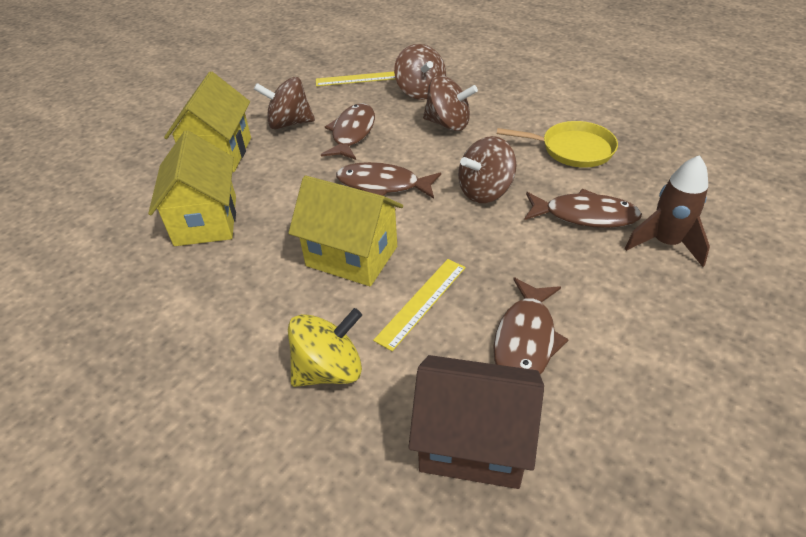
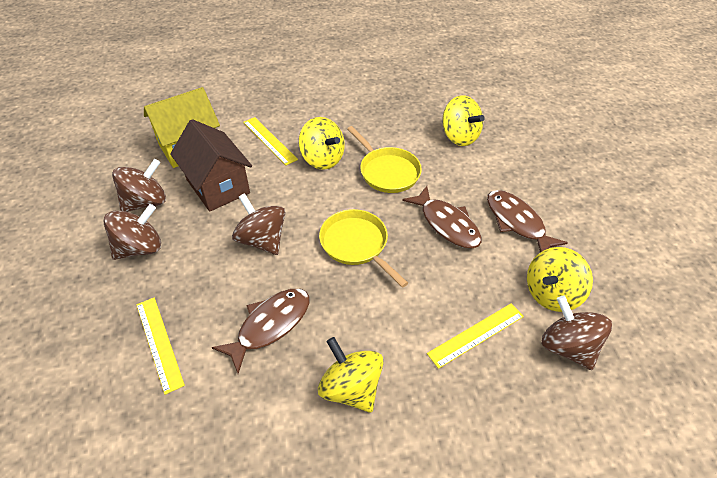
brown fish: 4 -> 3
brown rocket: 1 -> 0
yellow house: 3 -> 1
yellow pan: 1 -> 2
yellow ruler: 2 -> 3
yellow spinning top: 1 -> 4

